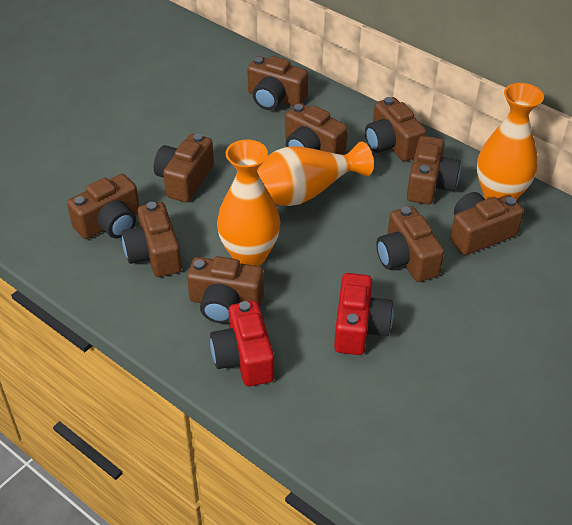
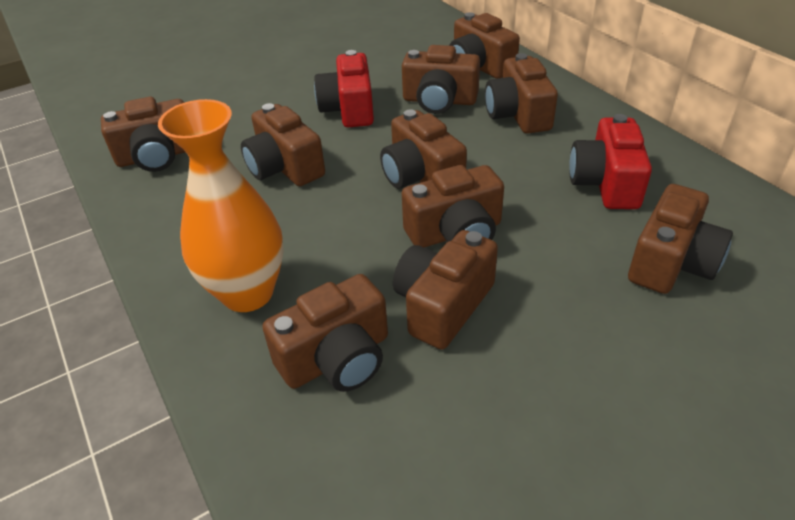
orange vase: 3 -> 1

